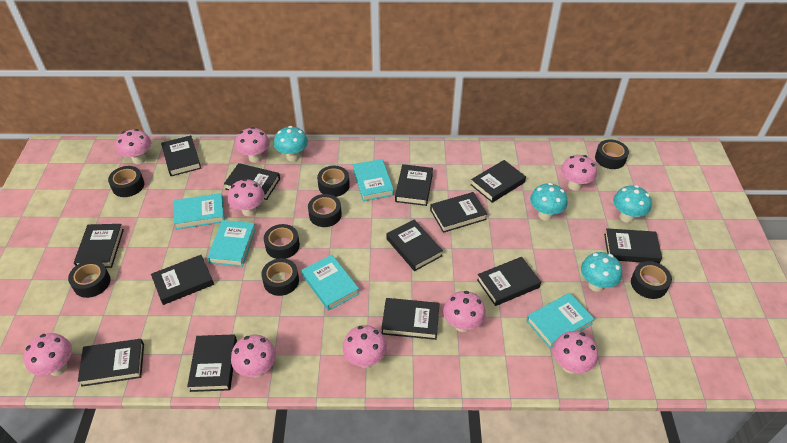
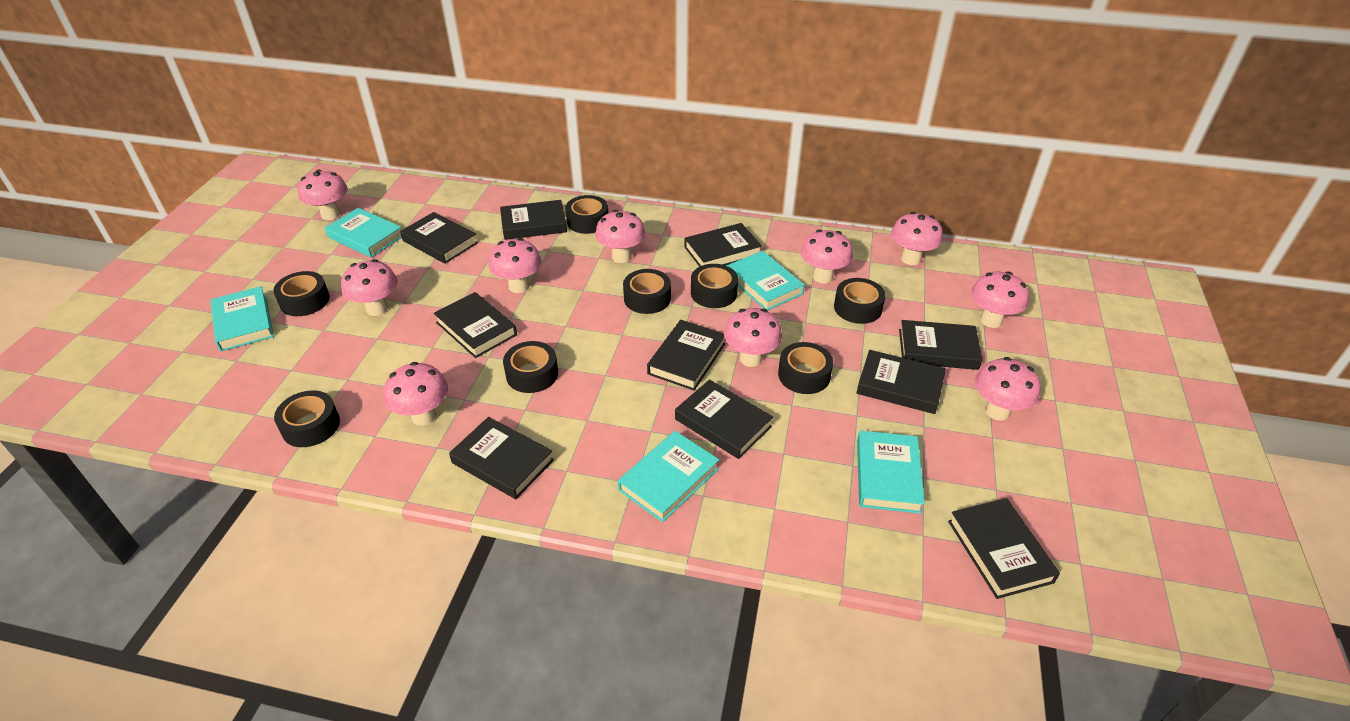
black book: 13 -> 10
pink mushroom: 9 -> 10
turquoise mushroom: 4 -> 0

